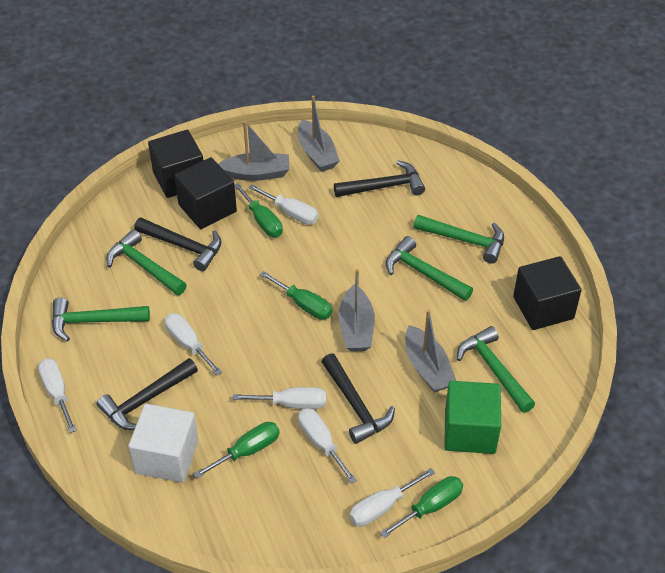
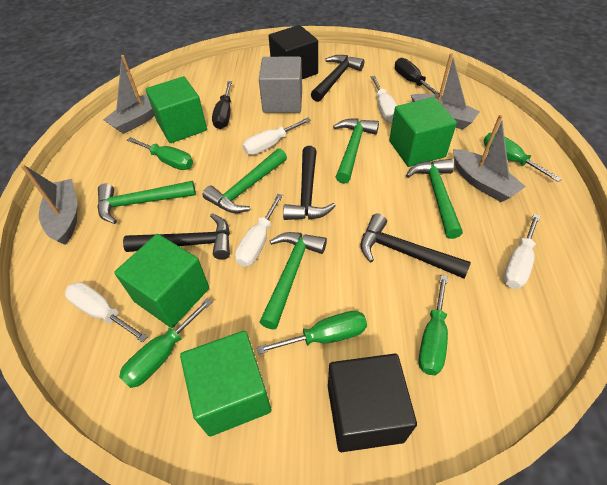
black cube: 3 -> 2
black screwdriver: 0 -> 2
green cube: 1 -> 4
green screwdriver: 4 -> 5
grey cube: 0 -> 1
white cube: 1 -> 0
white screwdriver: 6 -> 5

